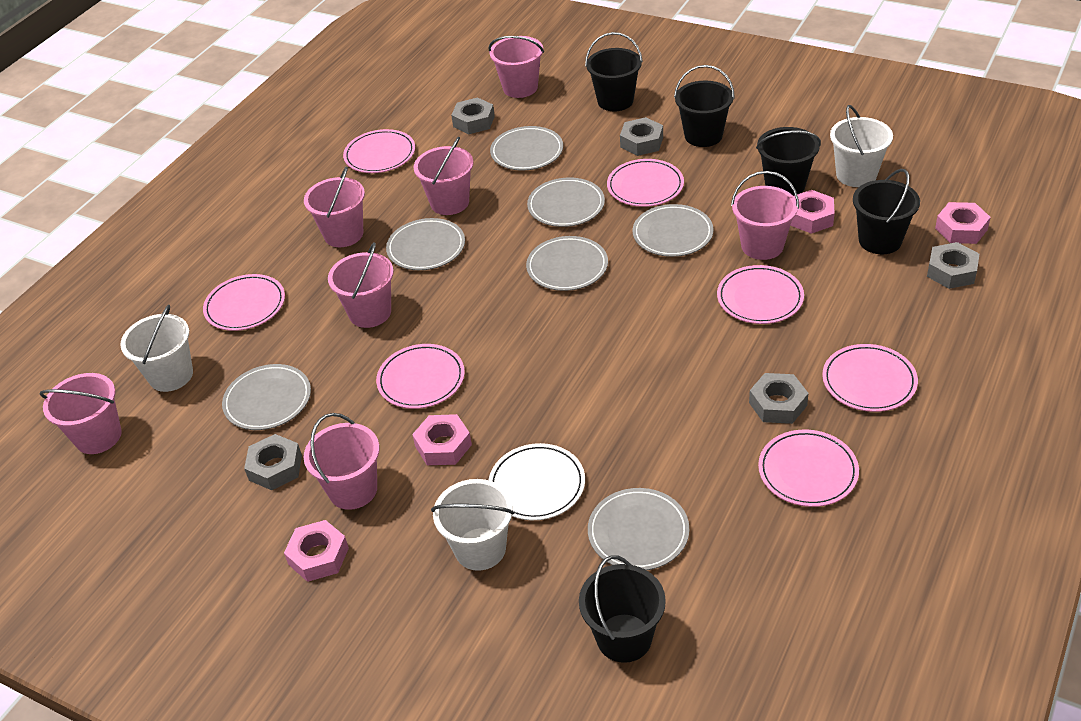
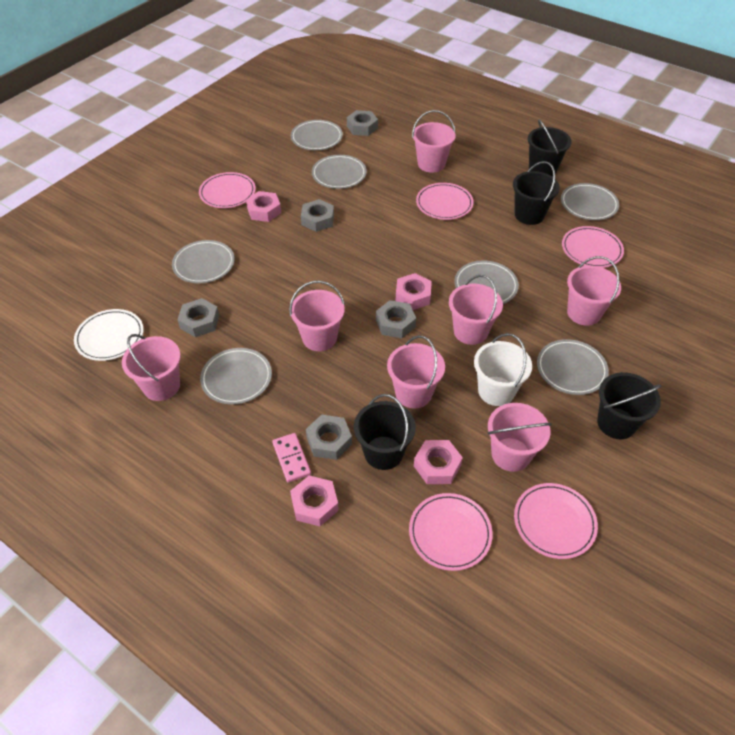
black bucket: 5 -> 4
pink domino: 0 -> 1
pink plate: 7 -> 5
white bucket: 3 -> 1

